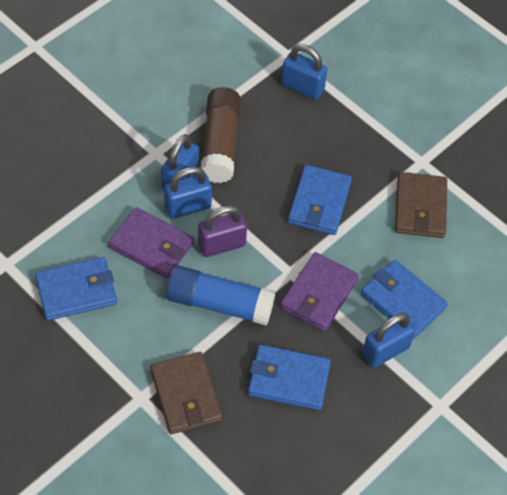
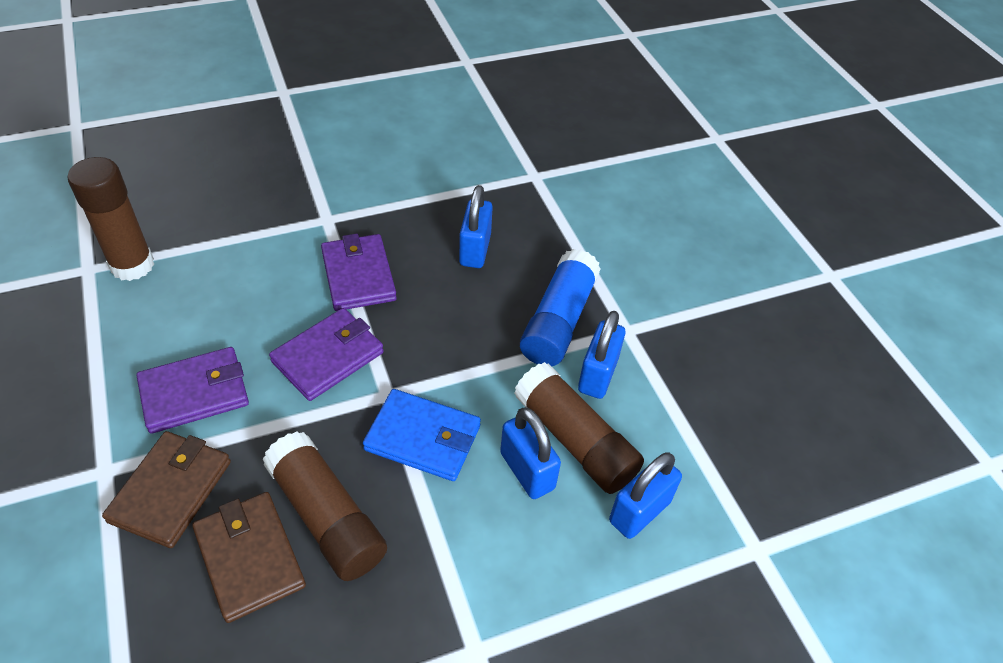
blue wallet: 4 -> 1
brown glue stick: 1 -> 3
purple padlock: 1 -> 0
purple wallet: 2 -> 3

